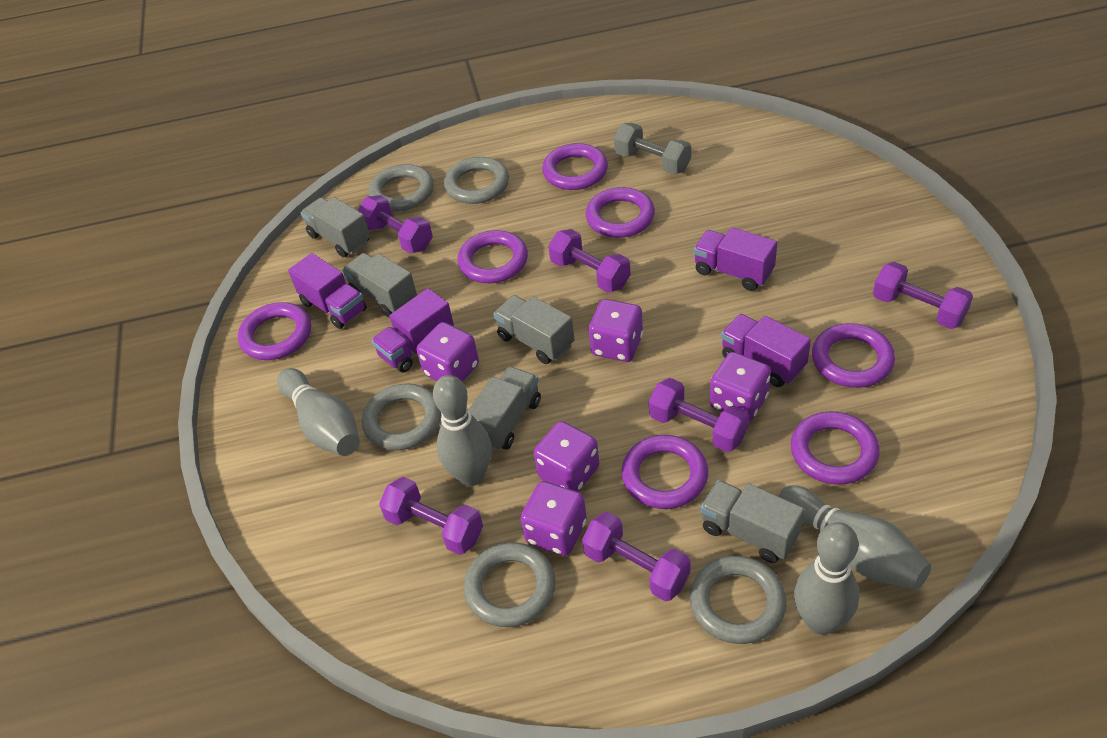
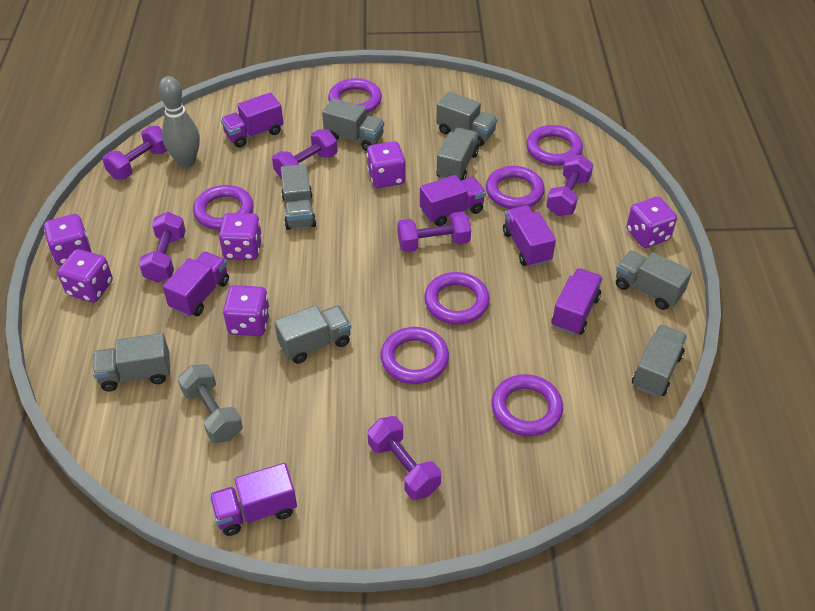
grey bowling pin: 4 -> 1
grey ring: 5 -> 0
grey truck: 5 -> 8
purple dice: 5 -> 6
purple truck: 4 -> 6

